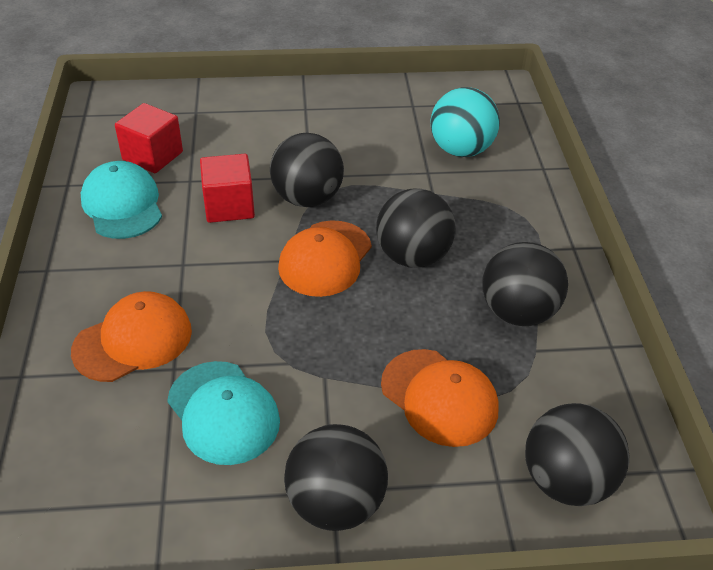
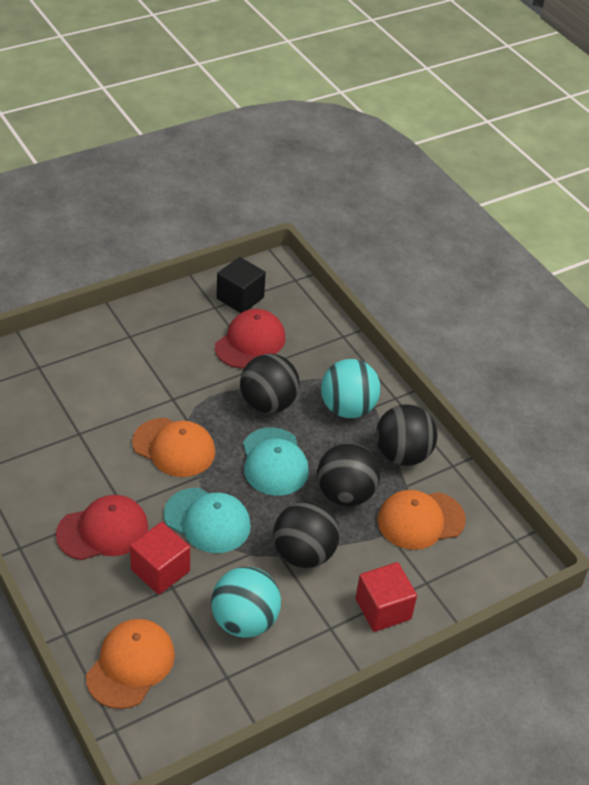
black ball: 5 -> 4
black cube: 0 -> 1
red cap: 0 -> 2
turquoise ball: 1 -> 2

